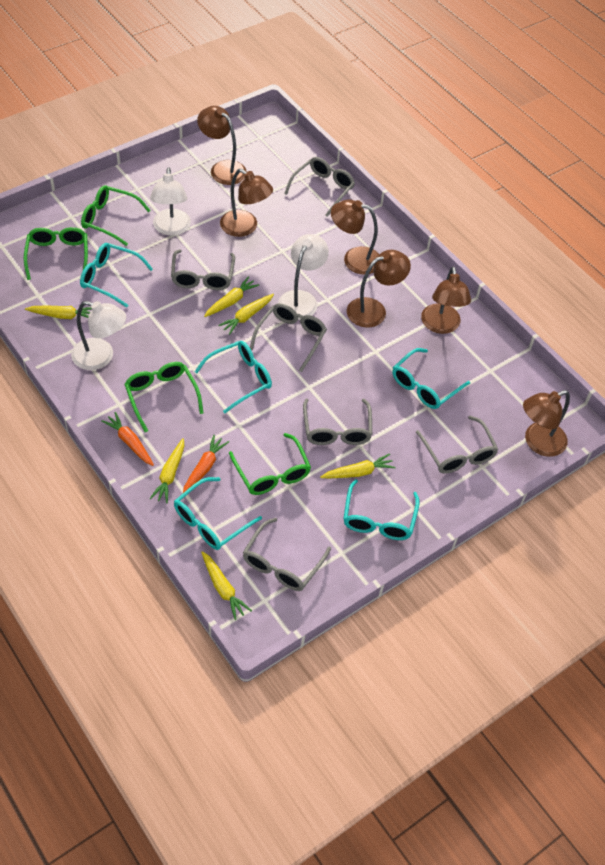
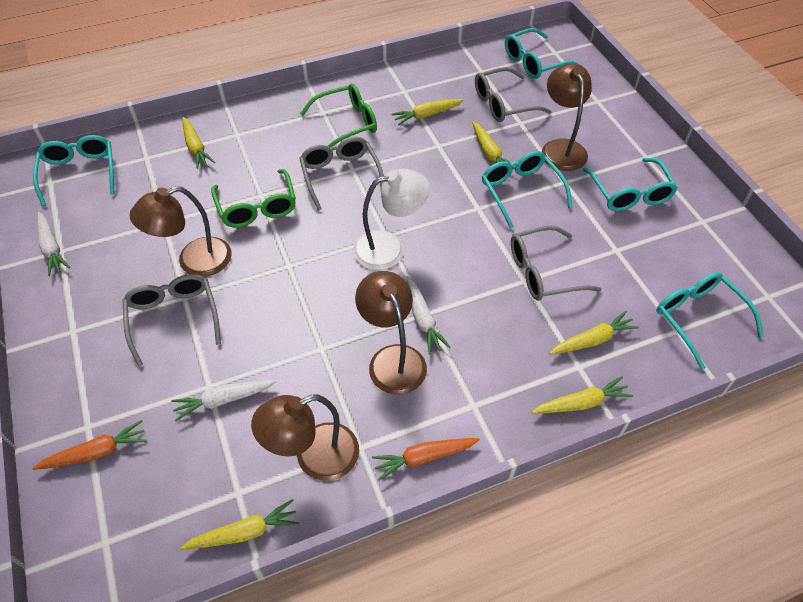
brown lamp: 6 -> 4
green glasses: 4 -> 2
grey glasses: 6 -> 4
white carrot: 0 -> 3
white lamp: 3 -> 1

